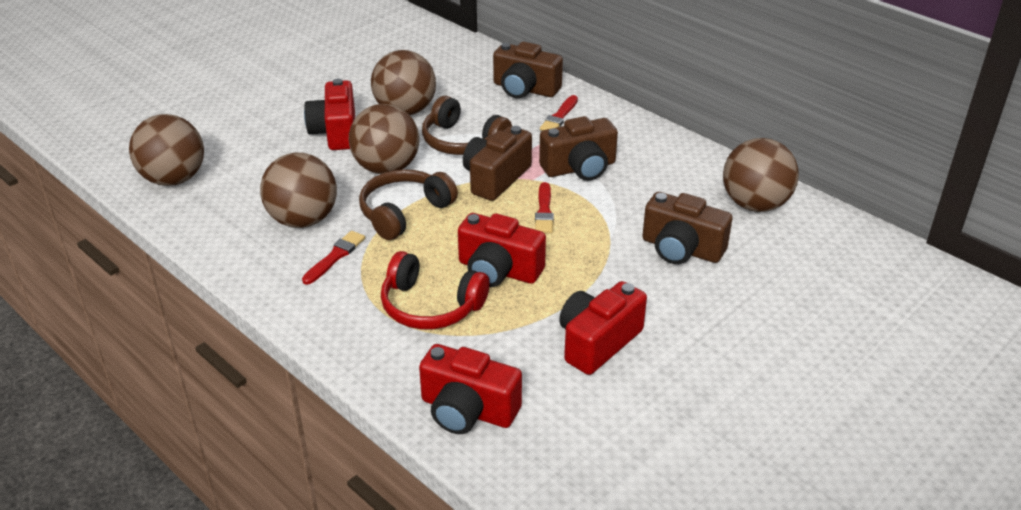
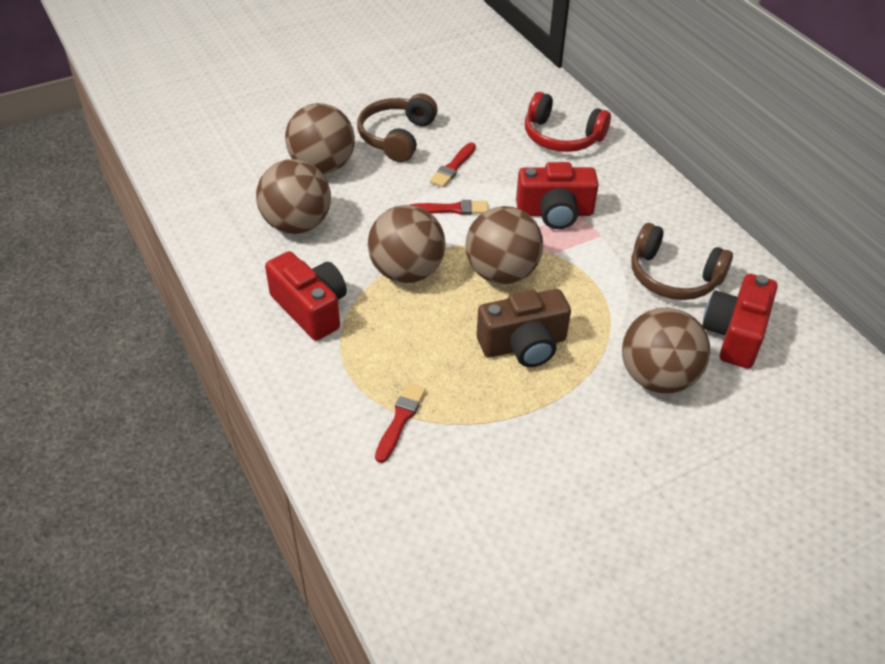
brown camera: 4 -> 1
red camera: 4 -> 3

